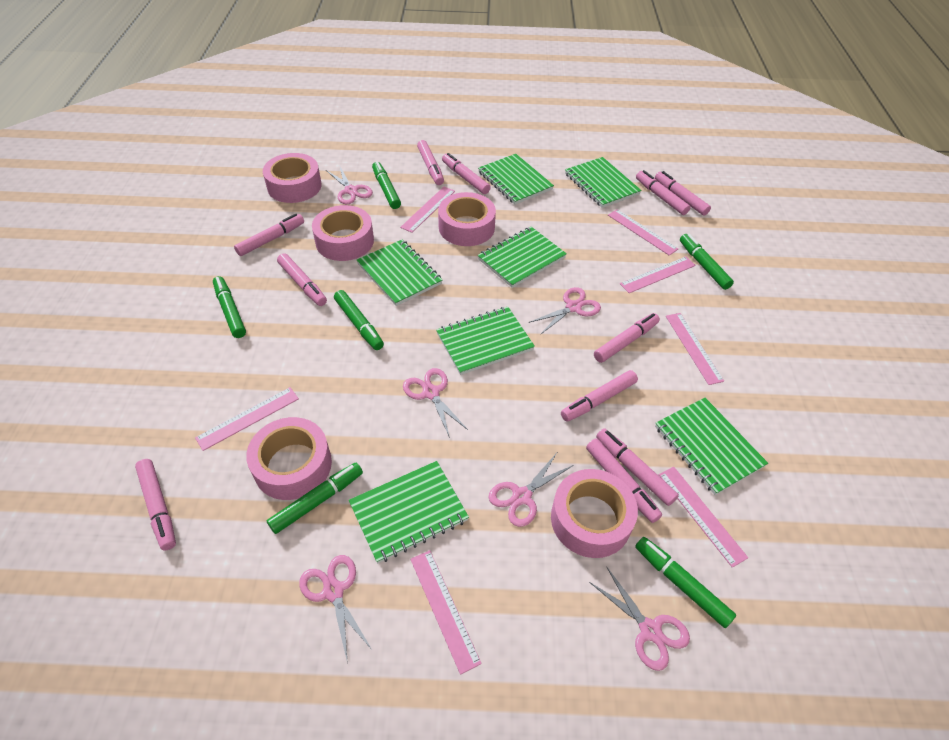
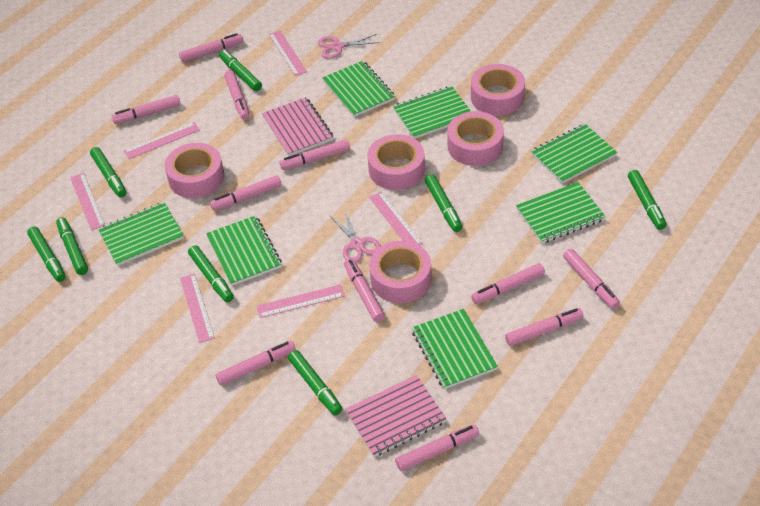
green marker: 6 -> 8
pink notebook: 0 -> 2
pink ruler: 7 -> 6
pink scissors: 6 -> 2

